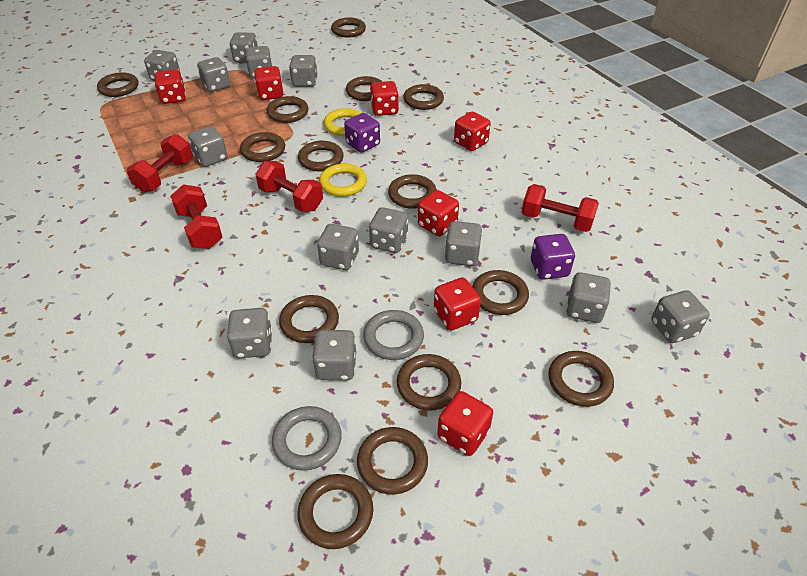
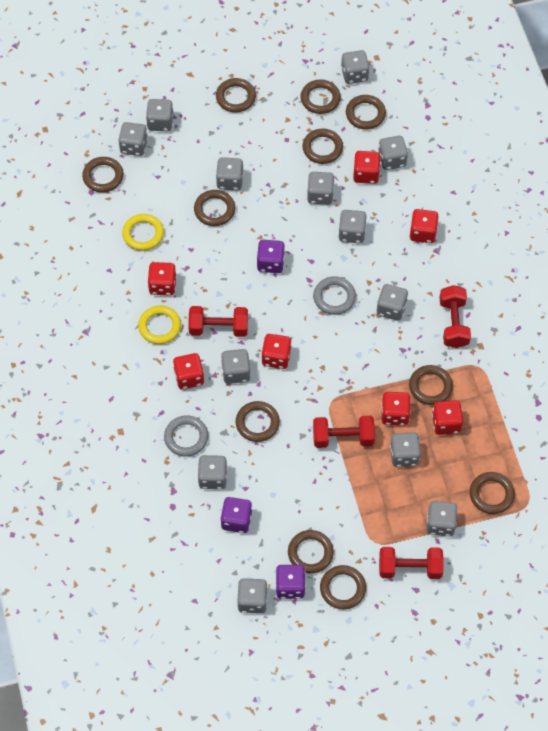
brown ring: 14 -> 11
purple dice: 2 -> 3

